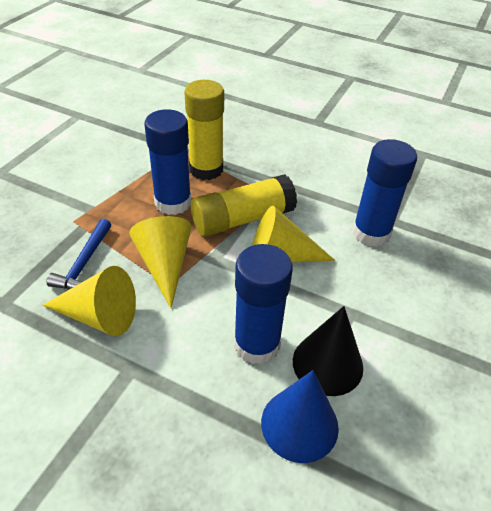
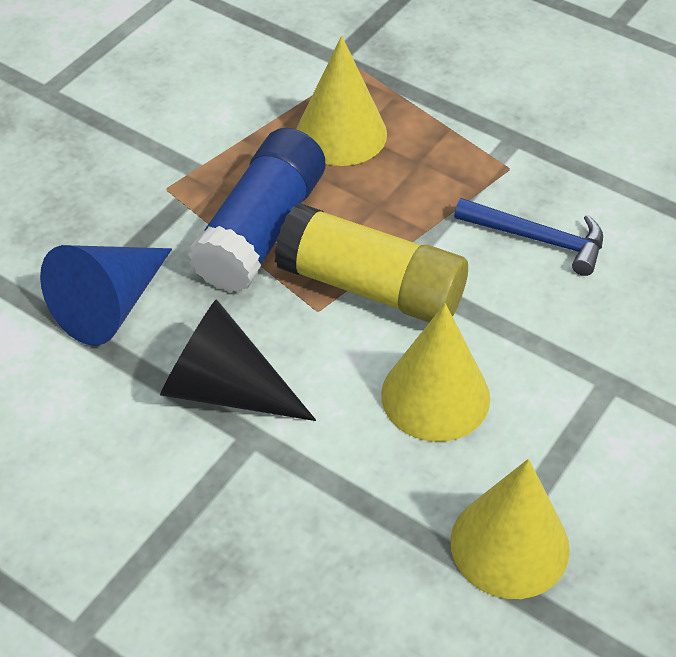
blue glue stick: 3 -> 1
yellow glue stick: 2 -> 1

